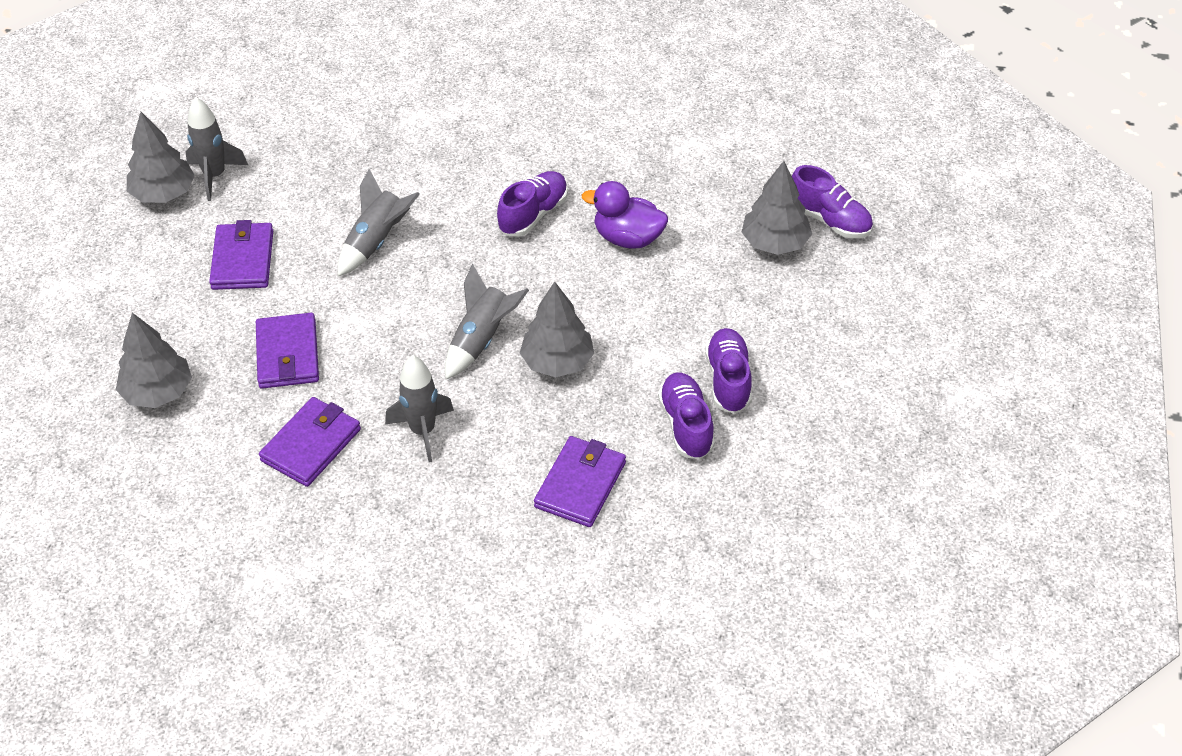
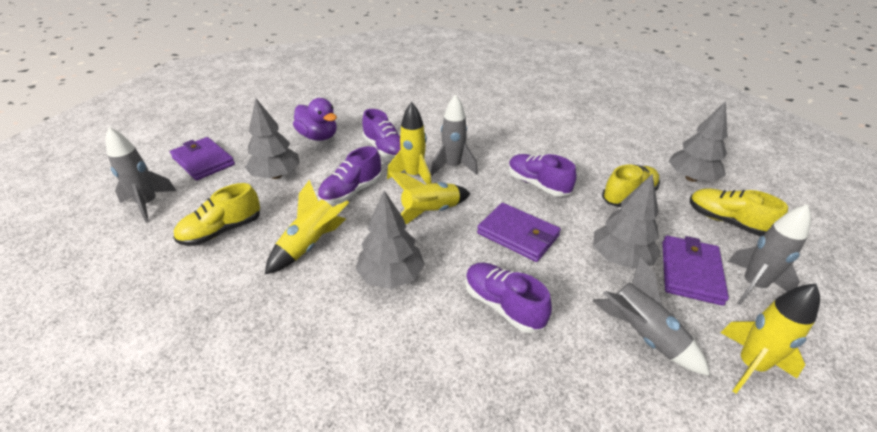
purple wallet: 4 -> 3
yellow rocket: 0 -> 4
yellow shoe: 0 -> 3

